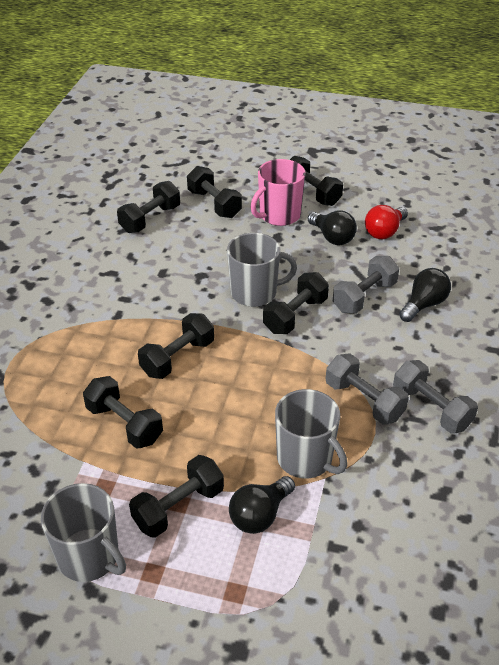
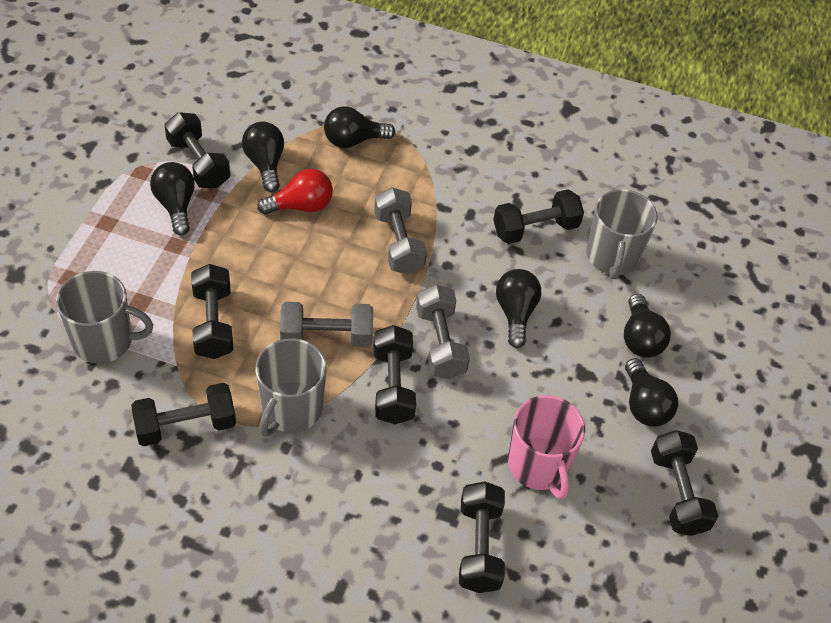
black light bulb: 3 -> 6

